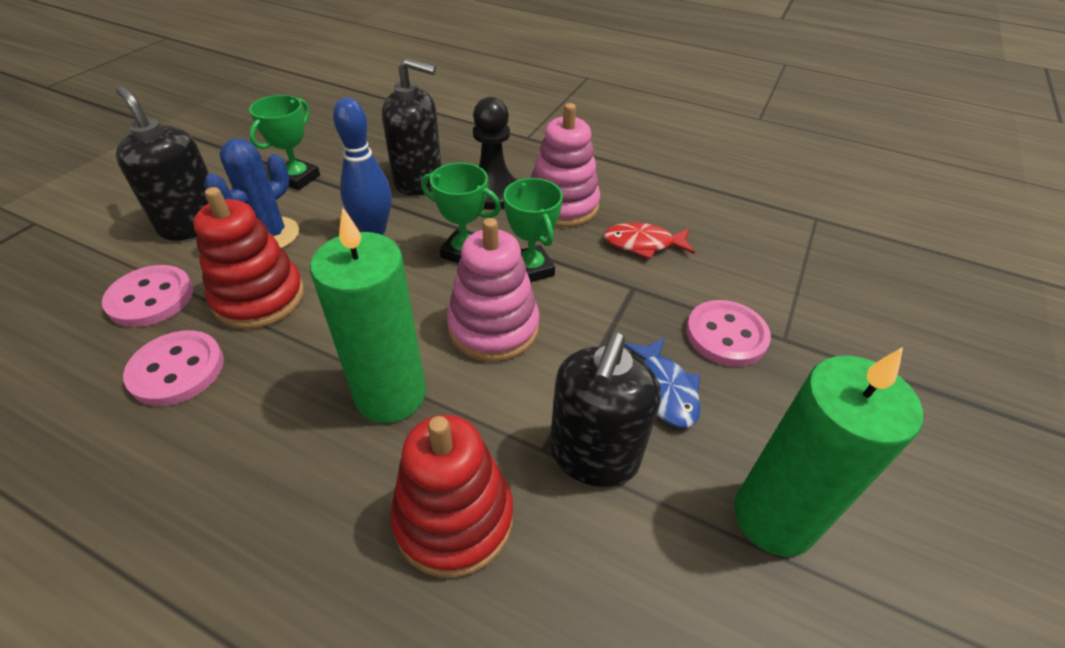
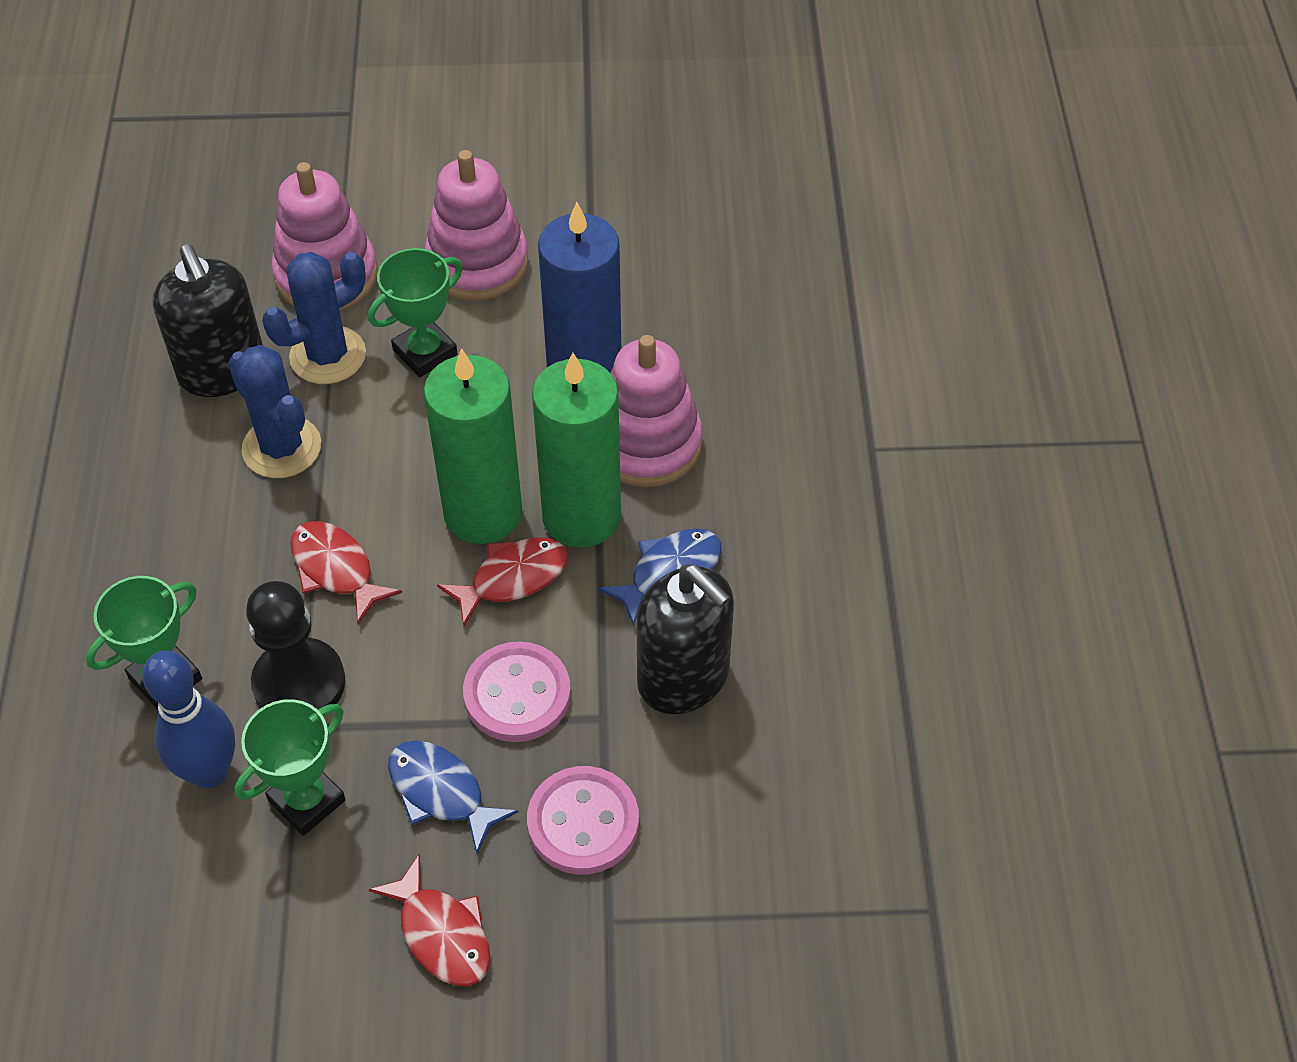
black soap dispenser: 3 -> 2
blue cactus: 1 -> 2
blue candle: 0 -> 1
blue fish: 1 -> 2
pink button: 3 -> 2
pink stacking toy: 2 -> 3
red fish: 1 -> 3
red stacking toy: 2 -> 0

